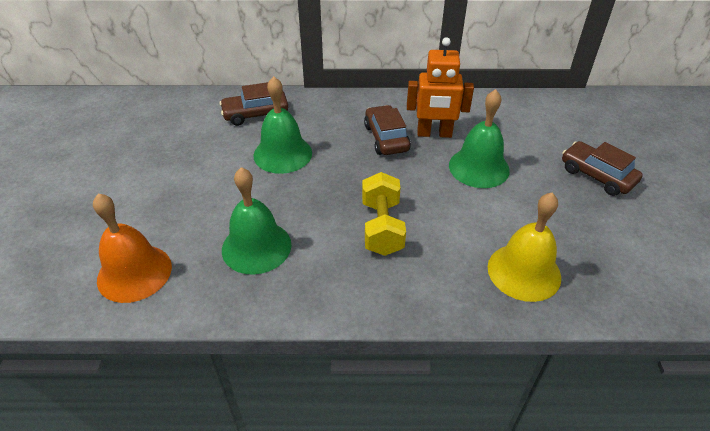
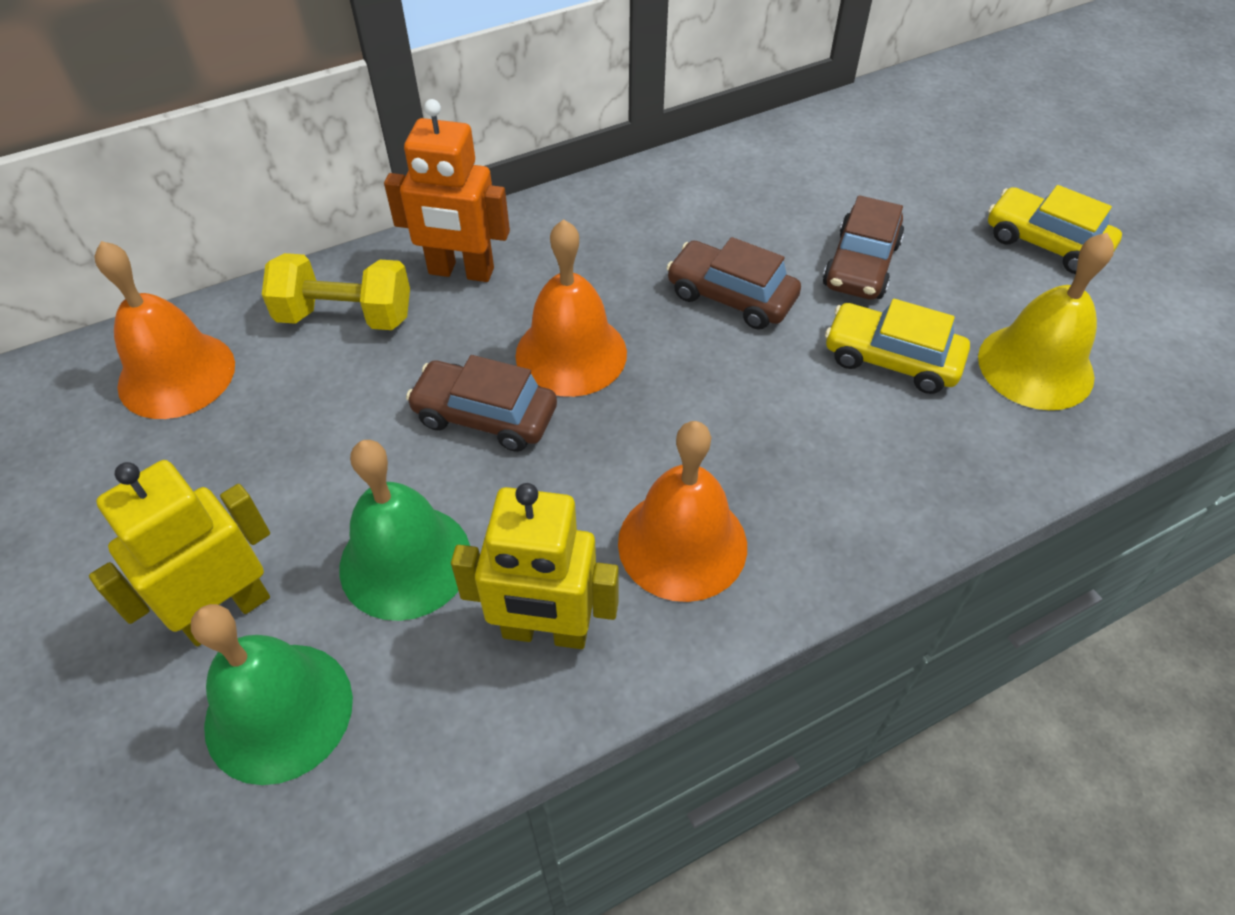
green bell: 3 -> 2
orange bell: 1 -> 3
yellow car: 0 -> 2
yellow robot: 0 -> 2

